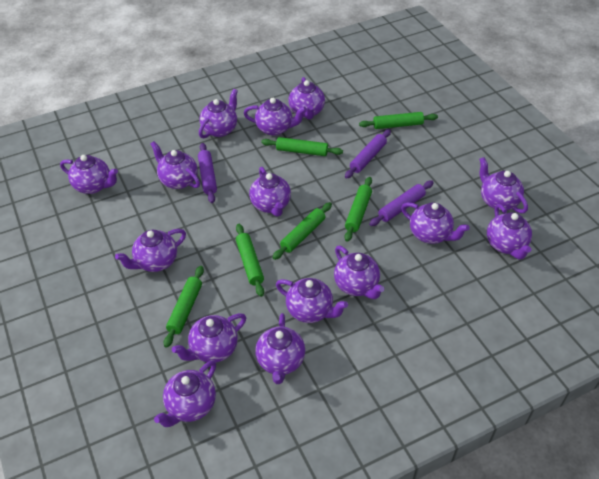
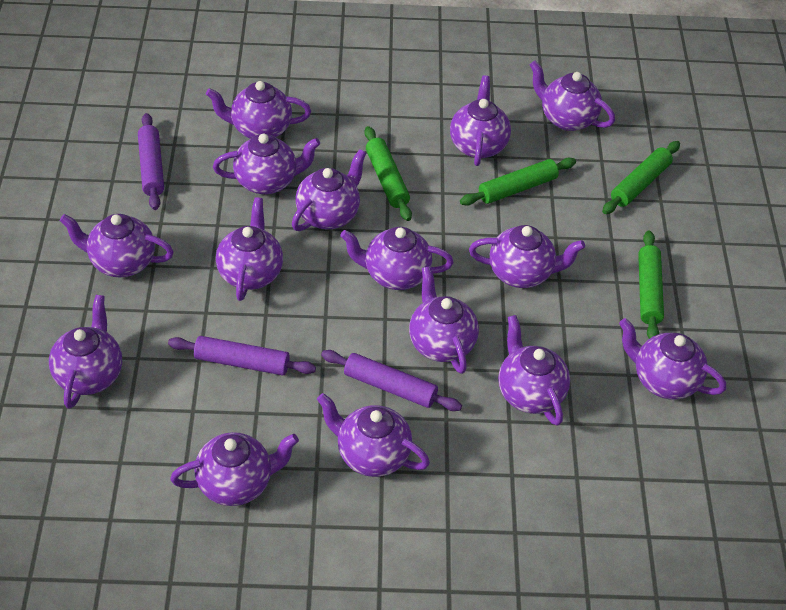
green rolling pin: 6 -> 4

